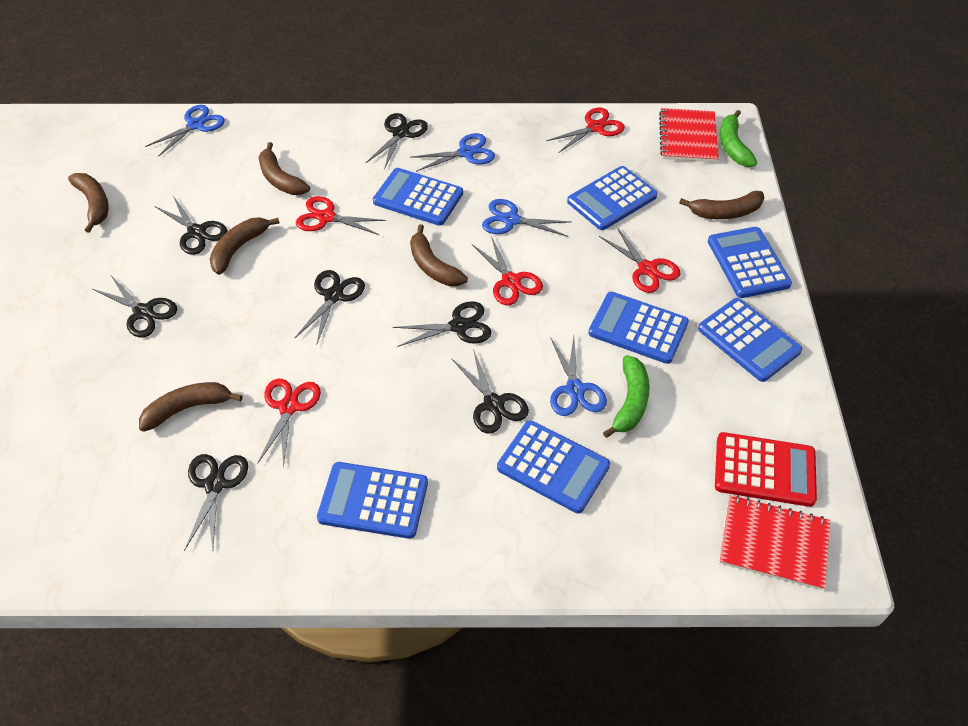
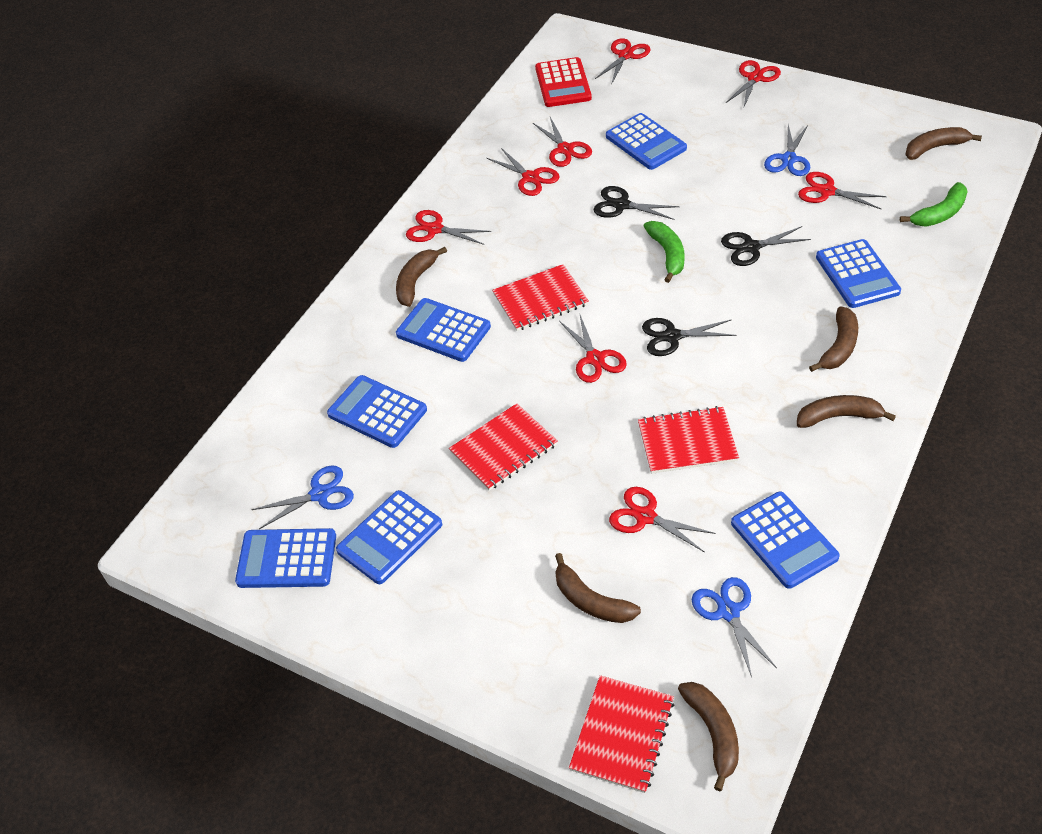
black scissors: 7 -> 3
blue scissors: 4 -> 3
red notebook: 2 -> 4
red scissors: 5 -> 8

